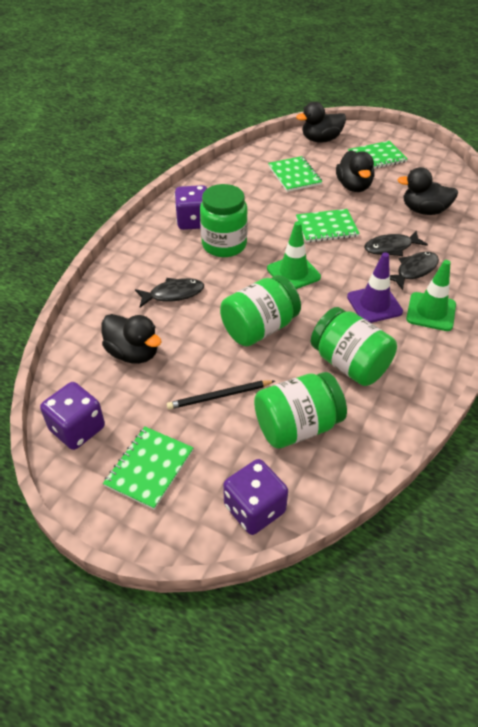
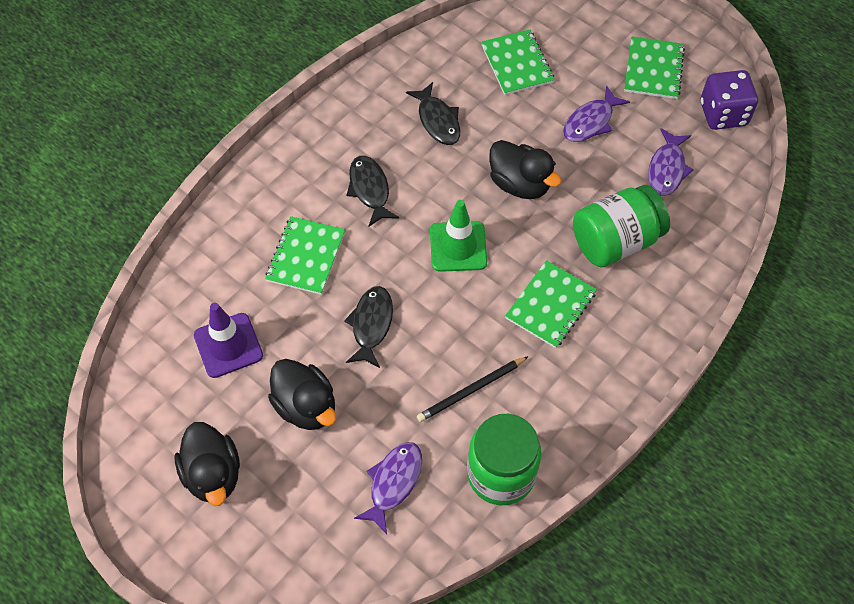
black duck: 4 -> 3
green jar: 4 -> 2
green traffic cone: 2 -> 1
purple dice: 3 -> 1
purple fish: 0 -> 3

